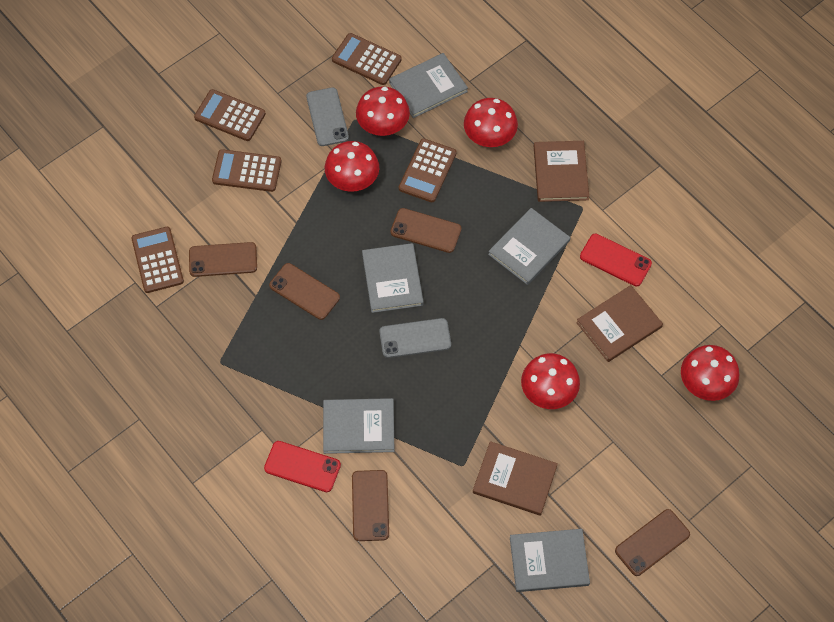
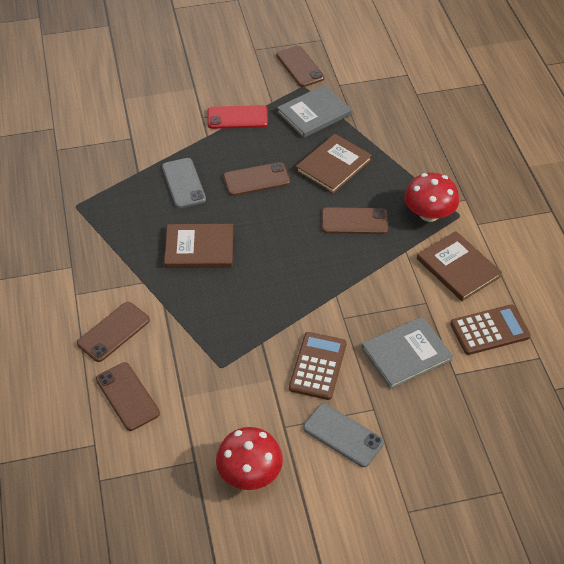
brown calculator: 5 -> 2
grey book: 5 -> 2
red mushroom: 5 -> 2
red phone: 2 -> 1

